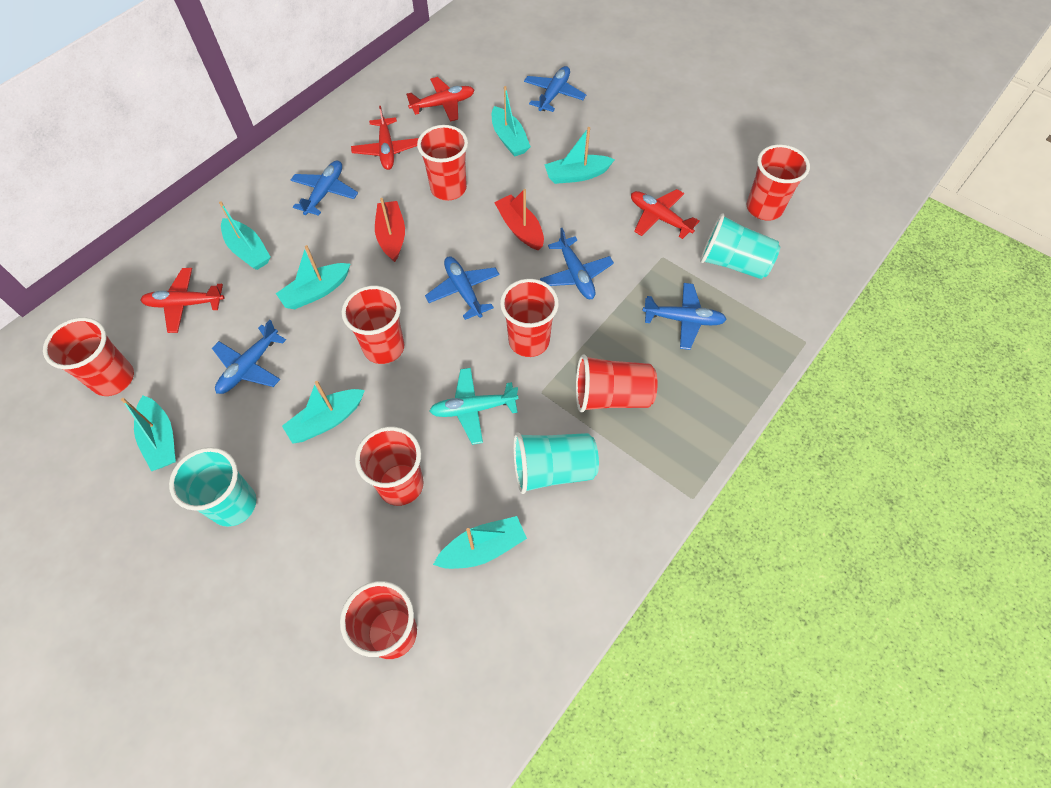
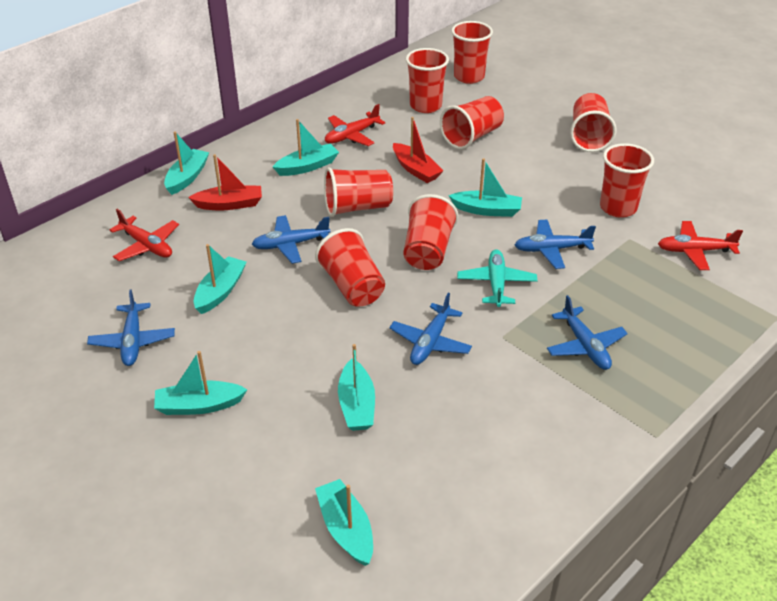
blue plane: 6 -> 5
red plane: 4 -> 3
turquoise cup: 3 -> 0

